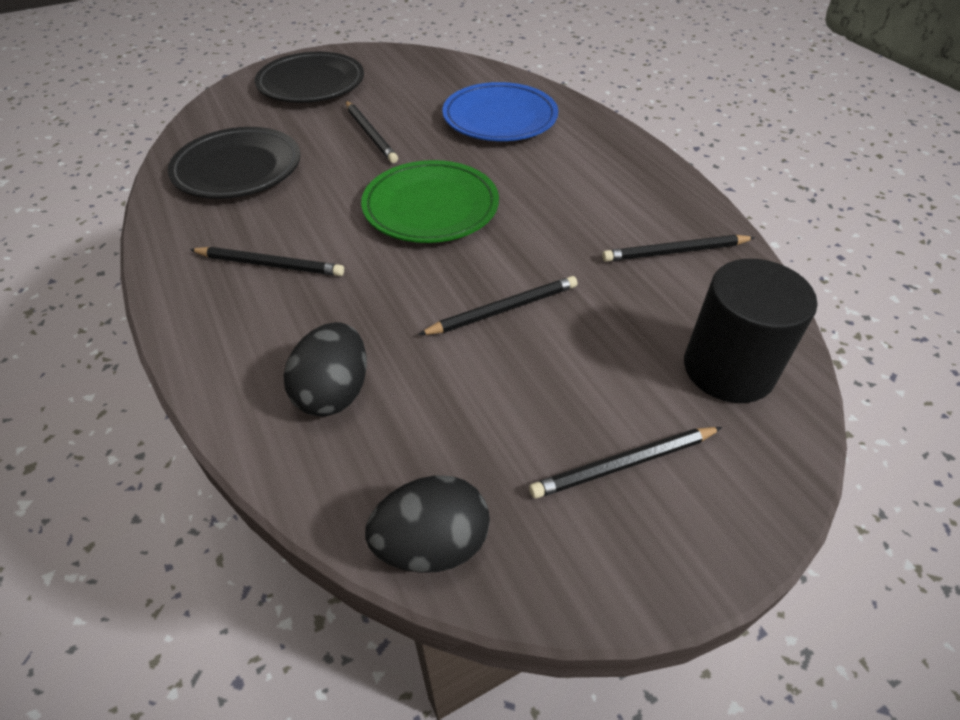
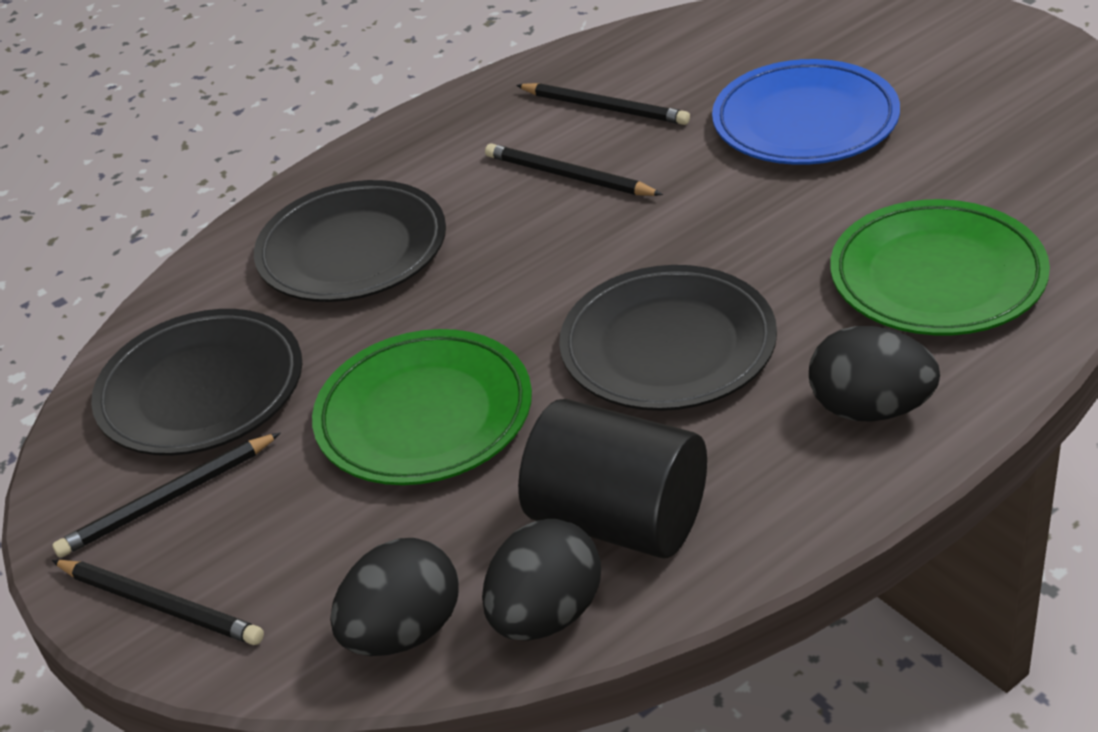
black egg: 2 -> 3
black pencil: 5 -> 4
black plate: 2 -> 3
green plate: 1 -> 2

